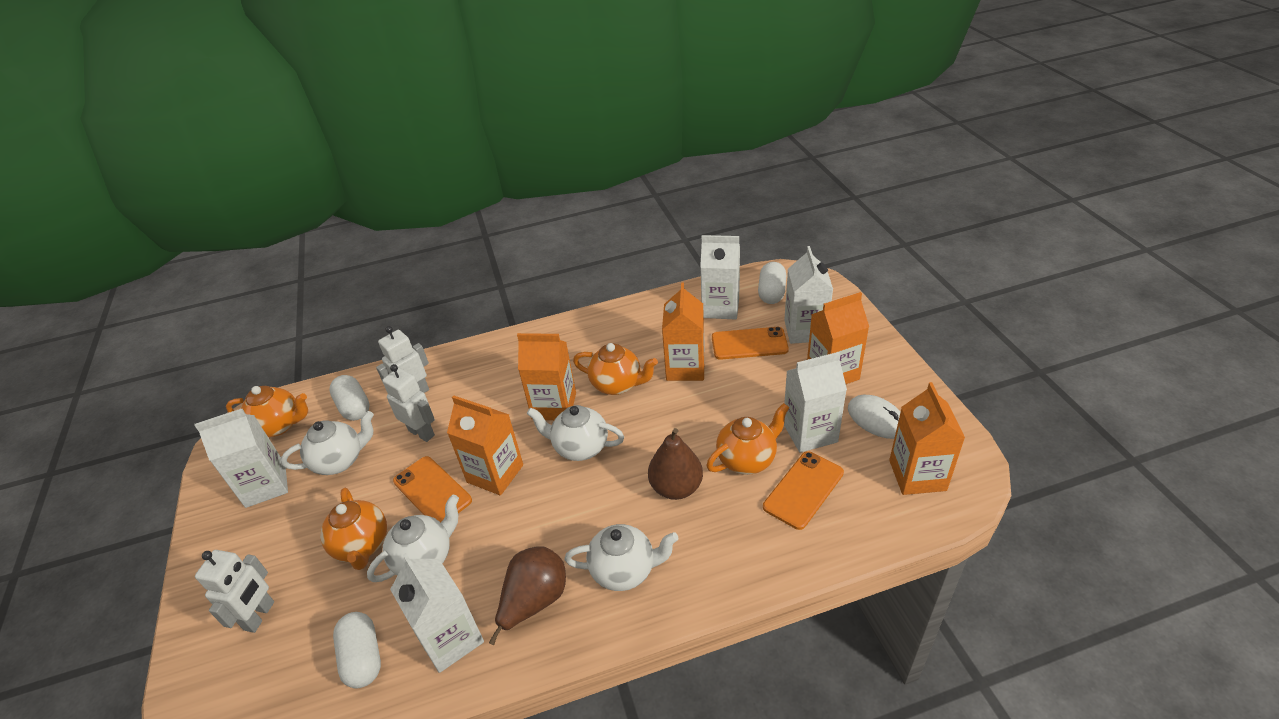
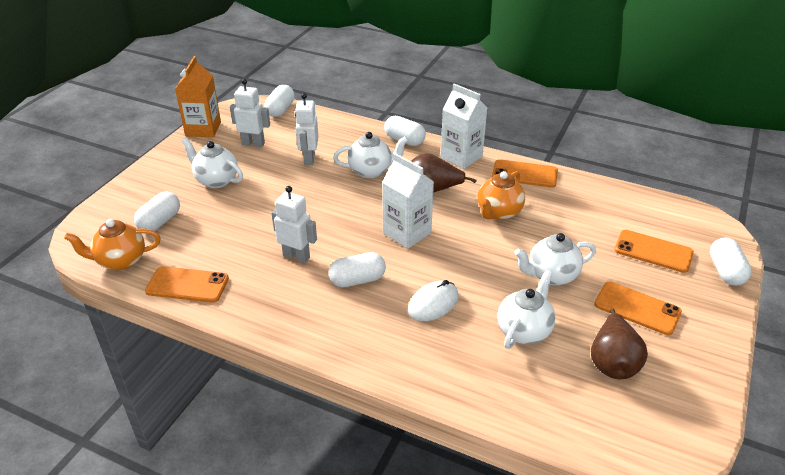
orange carton: 5 -> 1
orange phone: 3 -> 4
orange teapot: 4 -> 2
white capsule: 3 -> 5
white carton: 5 -> 2

